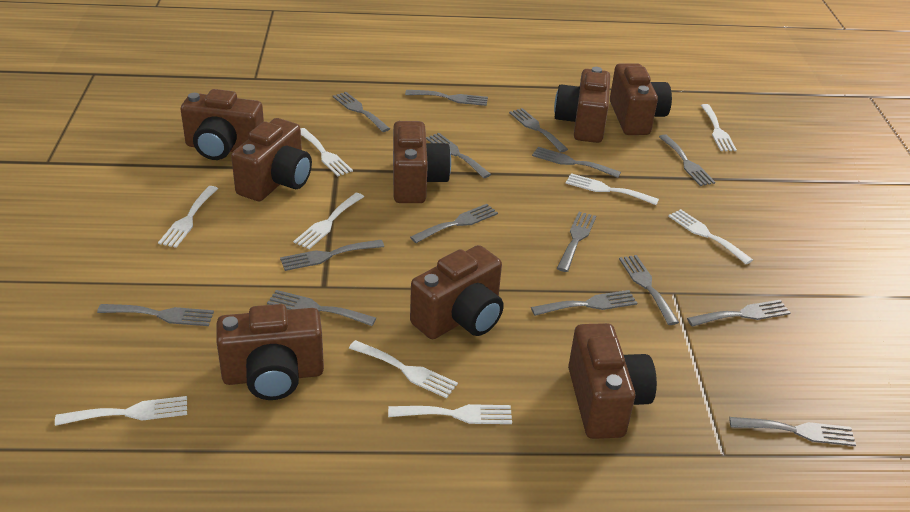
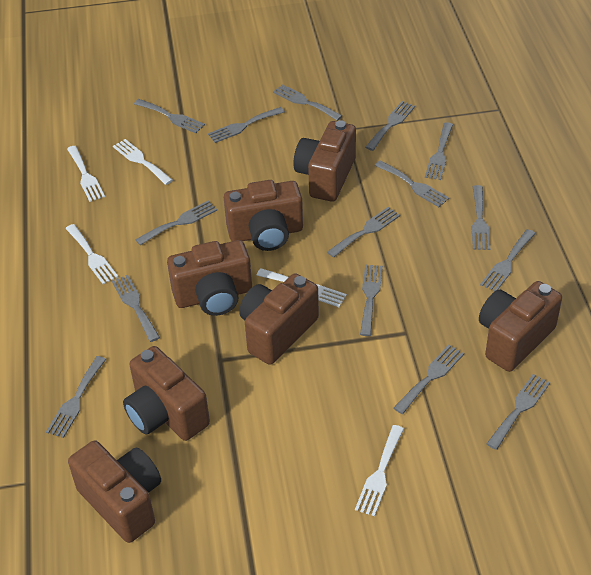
brown camera: 8 -> 7
white fork: 9 -> 5

